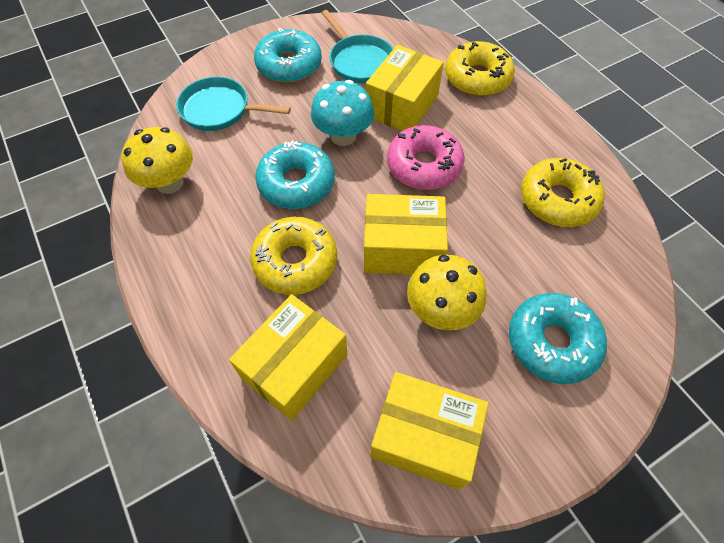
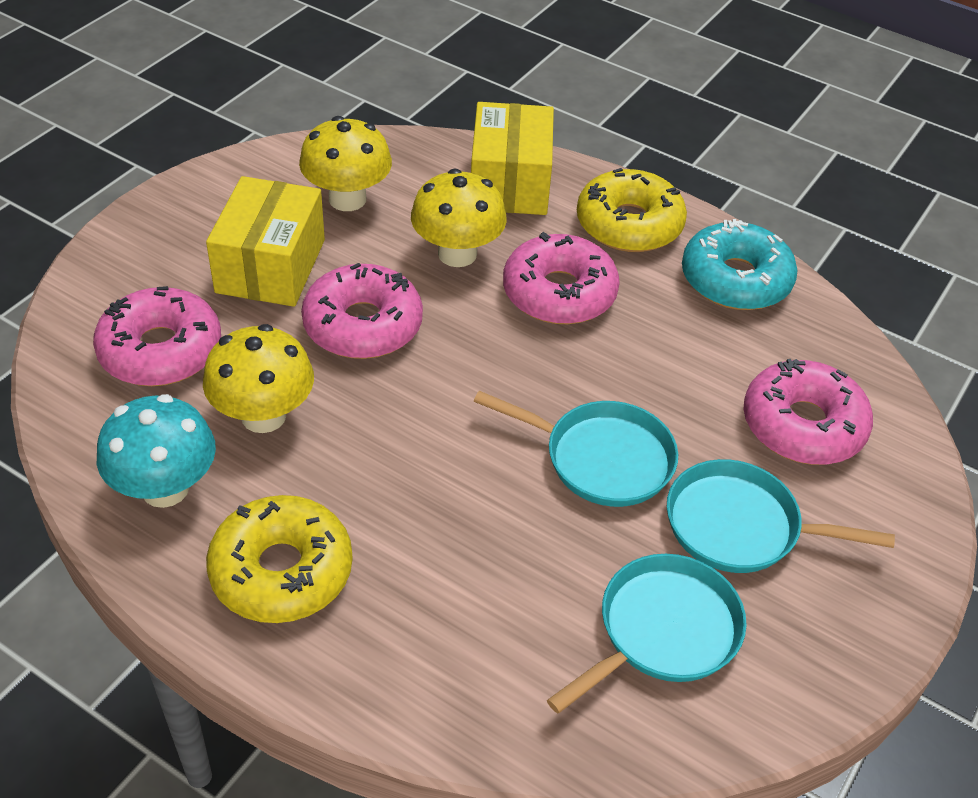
pink donut: 1 -> 4
turquoise donut: 3 -> 1
turquoise pan: 2 -> 3
yellow box: 4 -> 2
yellow donut: 3 -> 2
yellow mushroom: 2 -> 3

